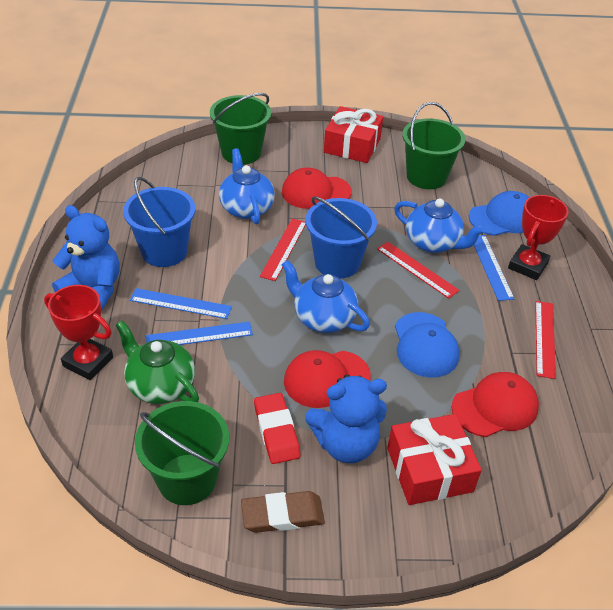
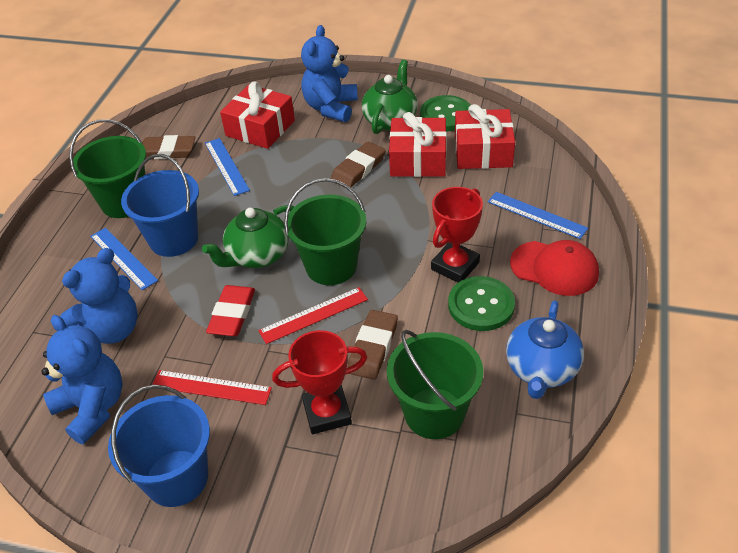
blue cap: 2 -> 0
blue teapot: 3 -> 1
blue teddy bear: 2 -> 3
brown eraser: 1 -> 3
green button: 0 -> 2
green teapot: 1 -> 2
red cap: 3 -> 1
red gift: 2 -> 3
red ruler: 3 -> 2

